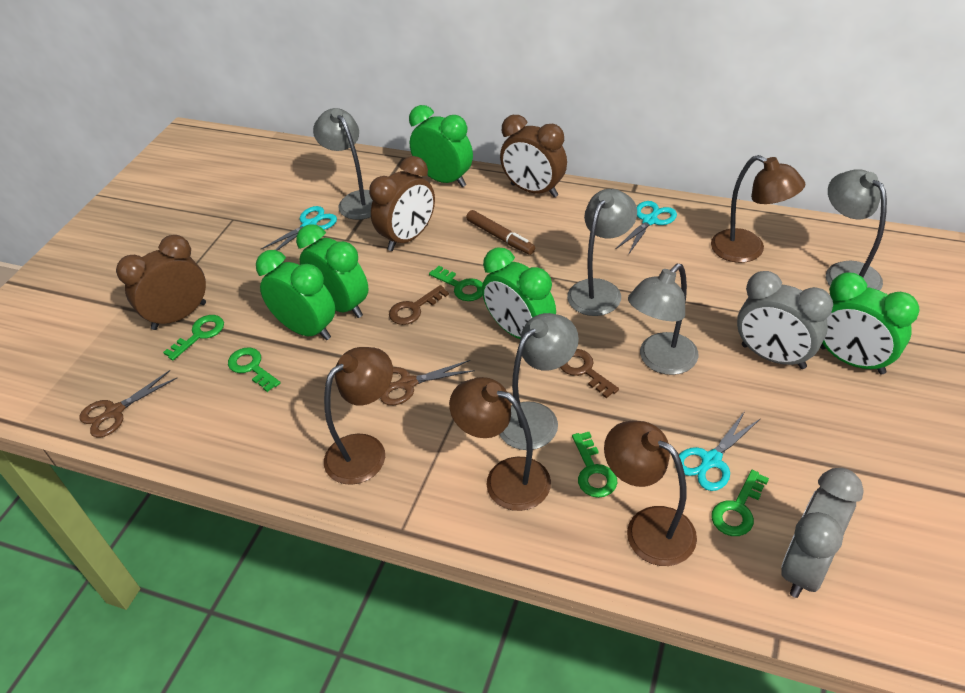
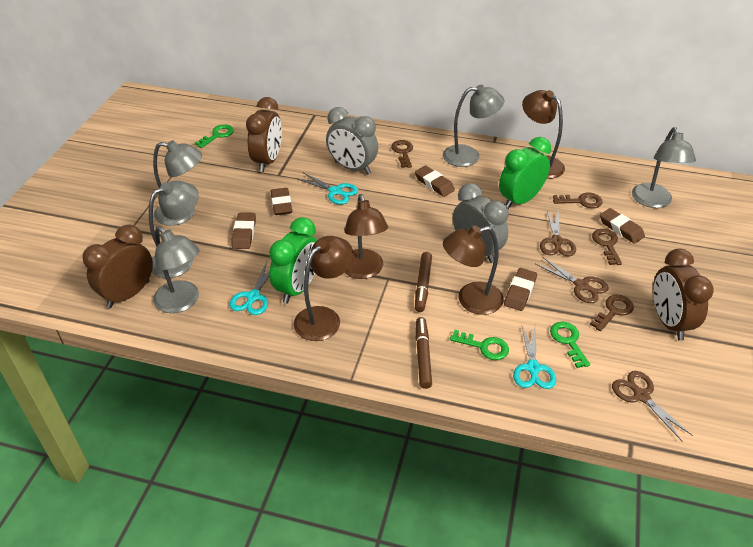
brown eraser: 0 -> 5
brown key: 2 -> 4
brown marker: 1 -> 2
brown scissors: 2 -> 3
green clock: 5 -> 2
green key: 5 -> 3

